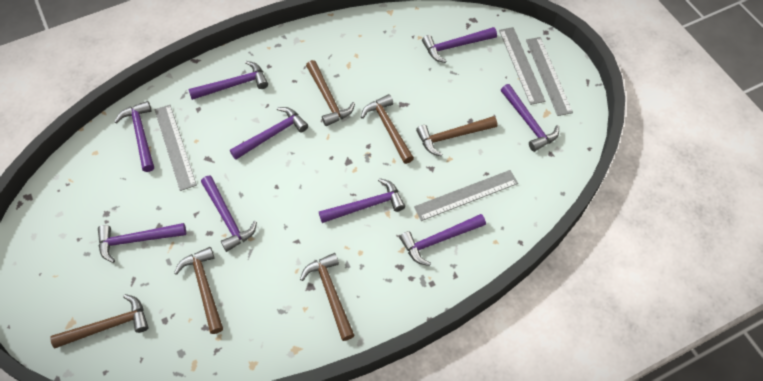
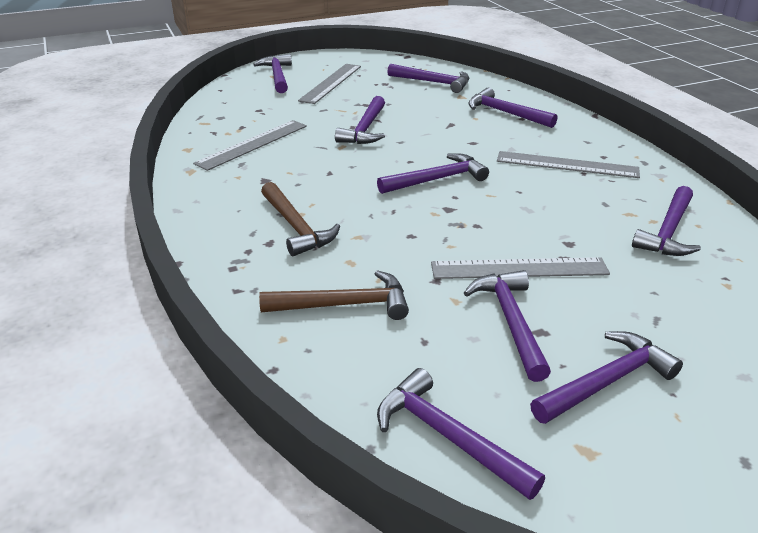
brown hammer: 6 -> 2

